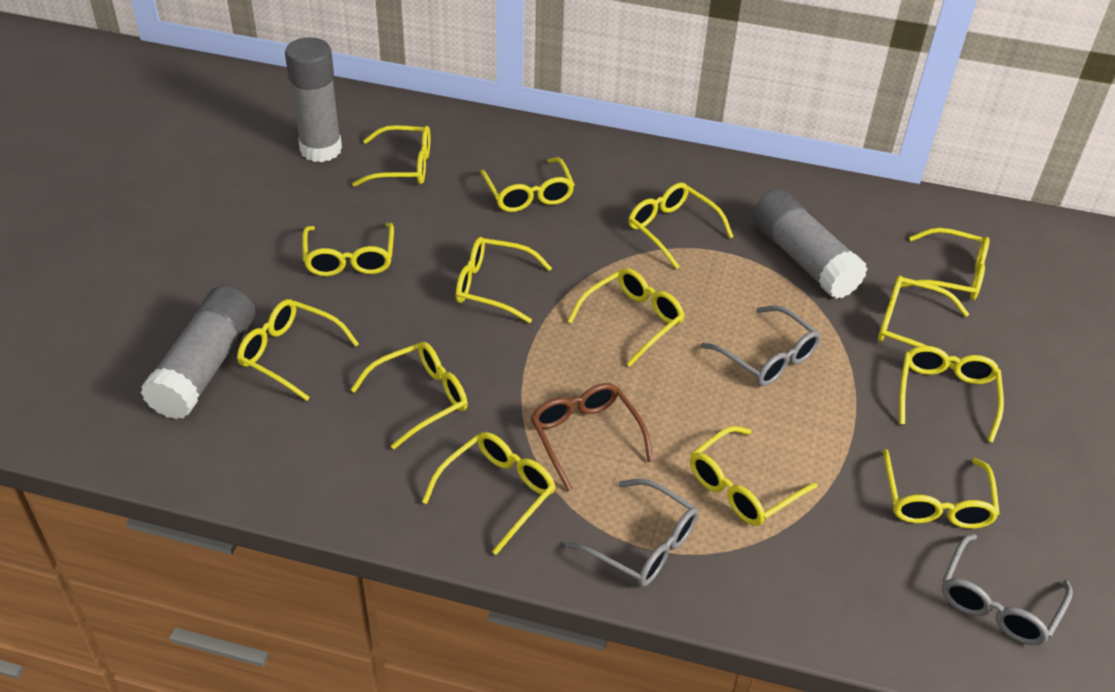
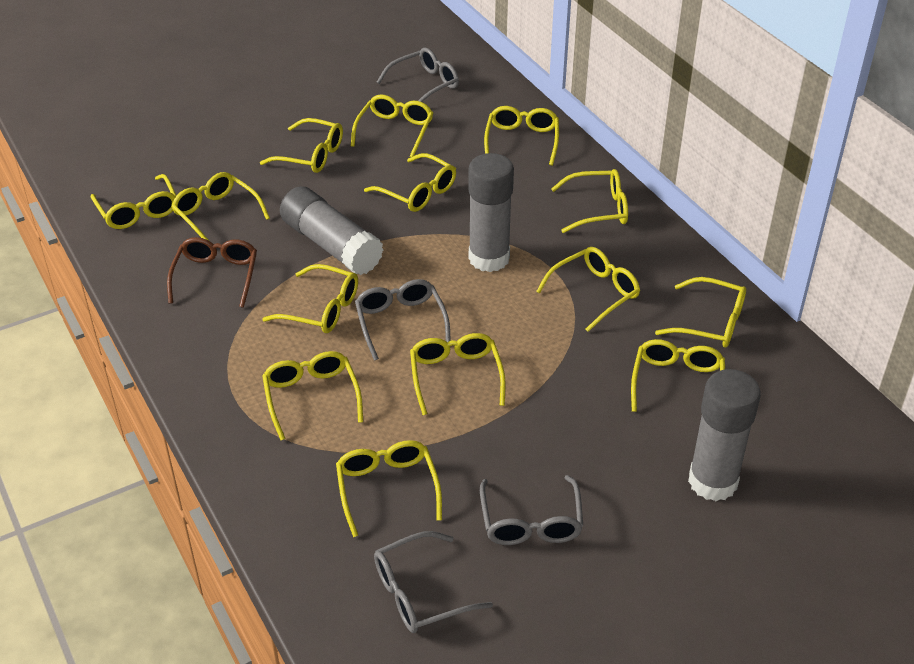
grey glasses: 3 -> 4

